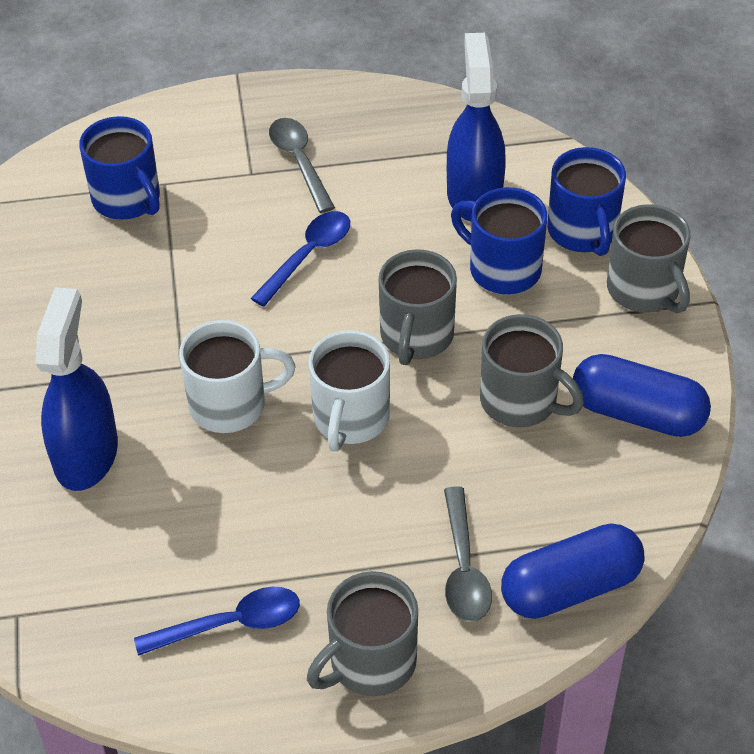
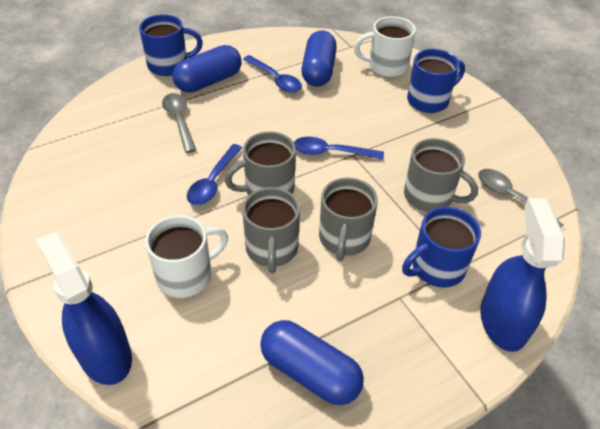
blue capsule: 2 -> 3
blue spoon: 2 -> 3

